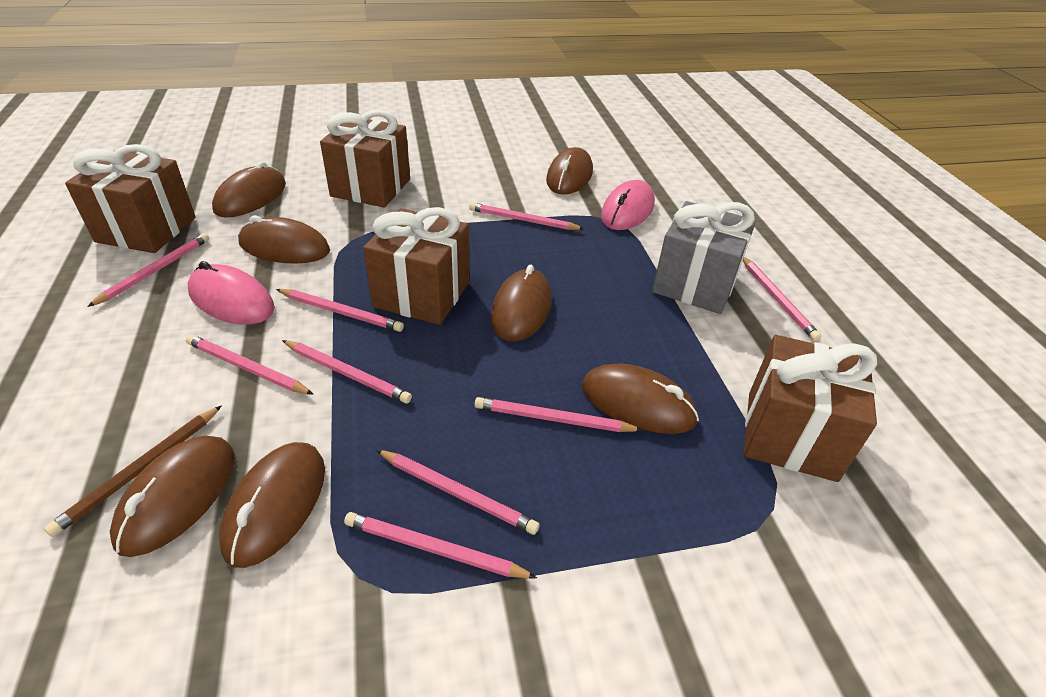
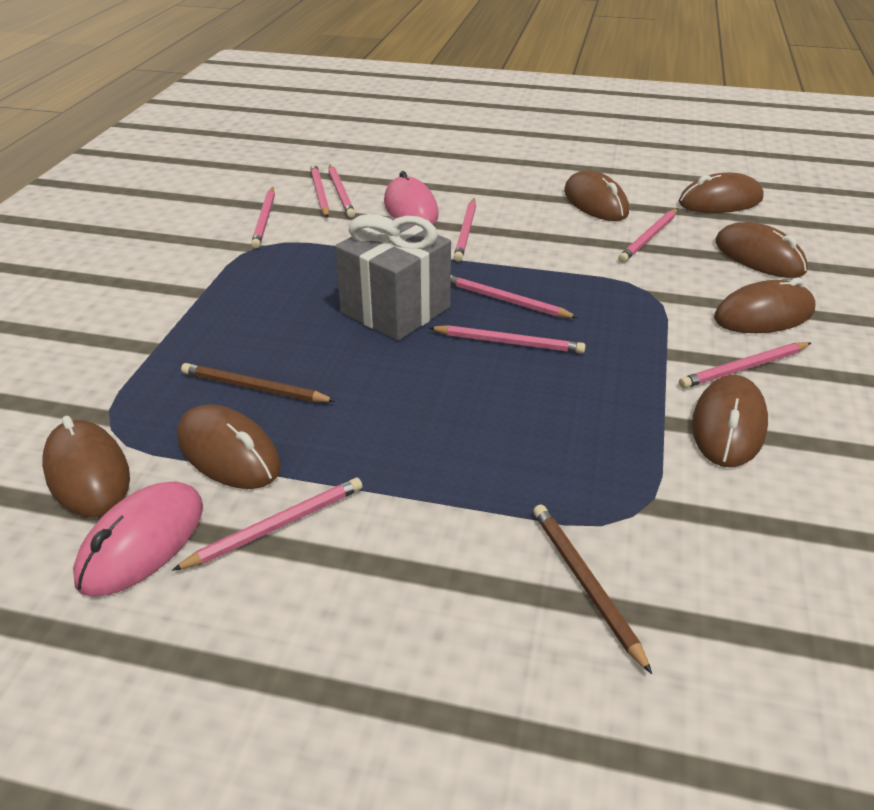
brown gift: 4 -> 0
brown pencil: 1 -> 2

